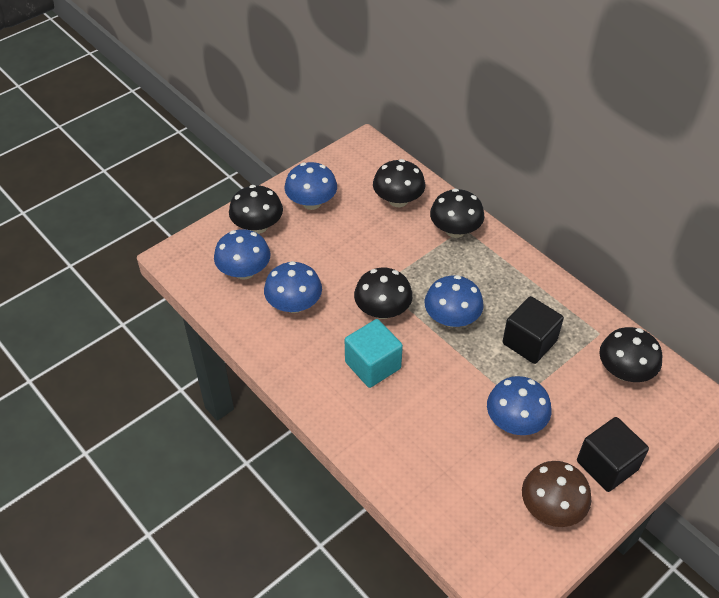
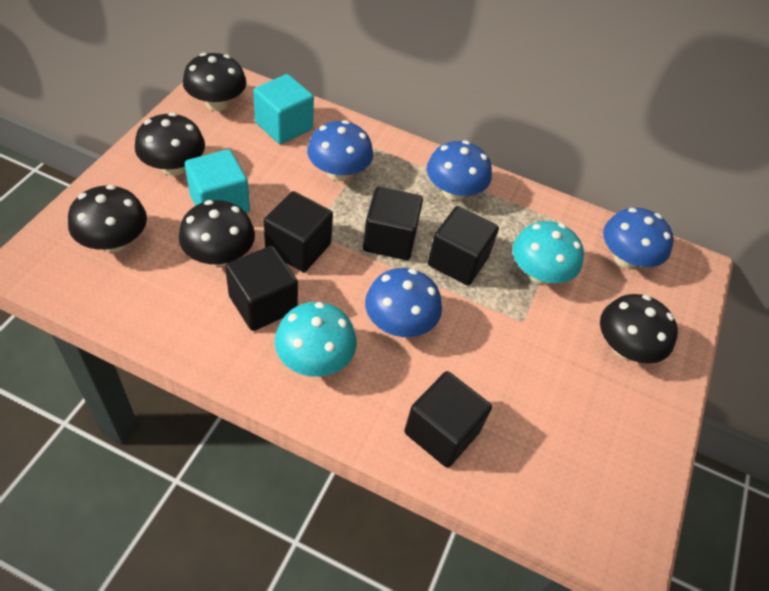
black cube: 2 -> 5
blue mushroom: 5 -> 4
brown mushroom: 1 -> 0
turquoise cube: 1 -> 2
turquoise mushroom: 0 -> 2

